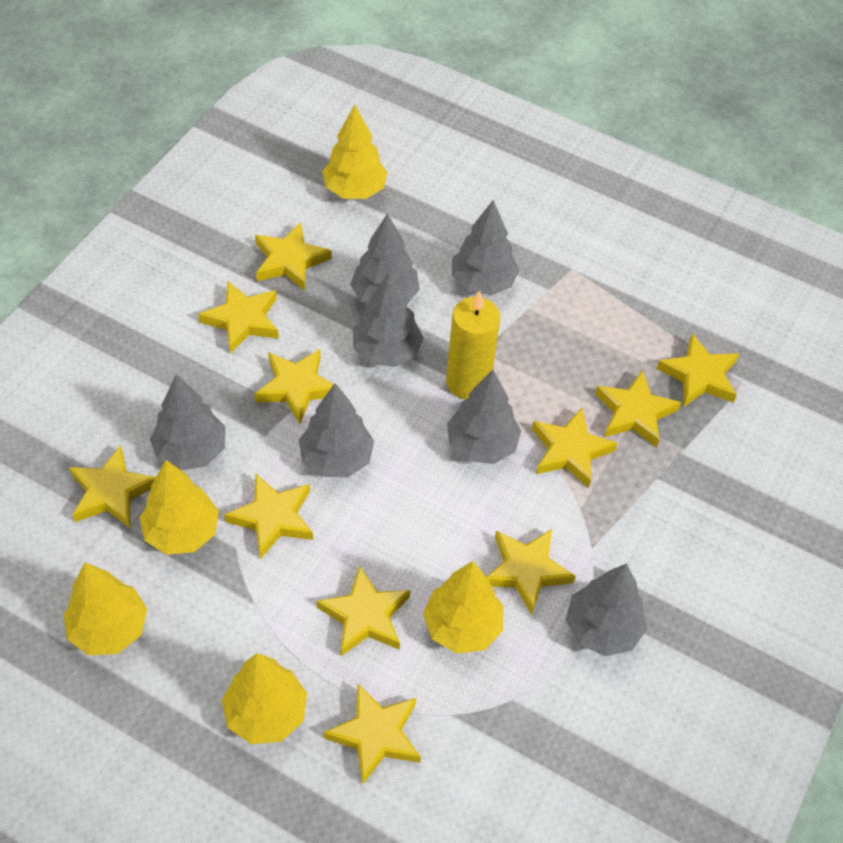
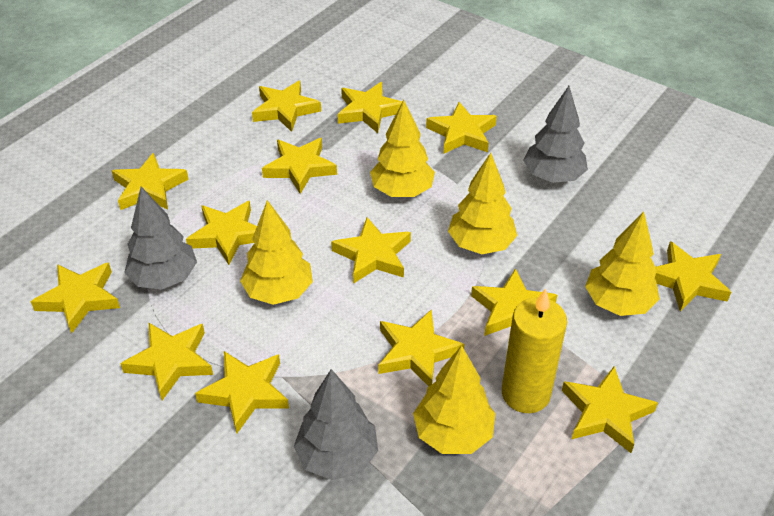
grey tree: 7 -> 3
yellow star: 11 -> 14

